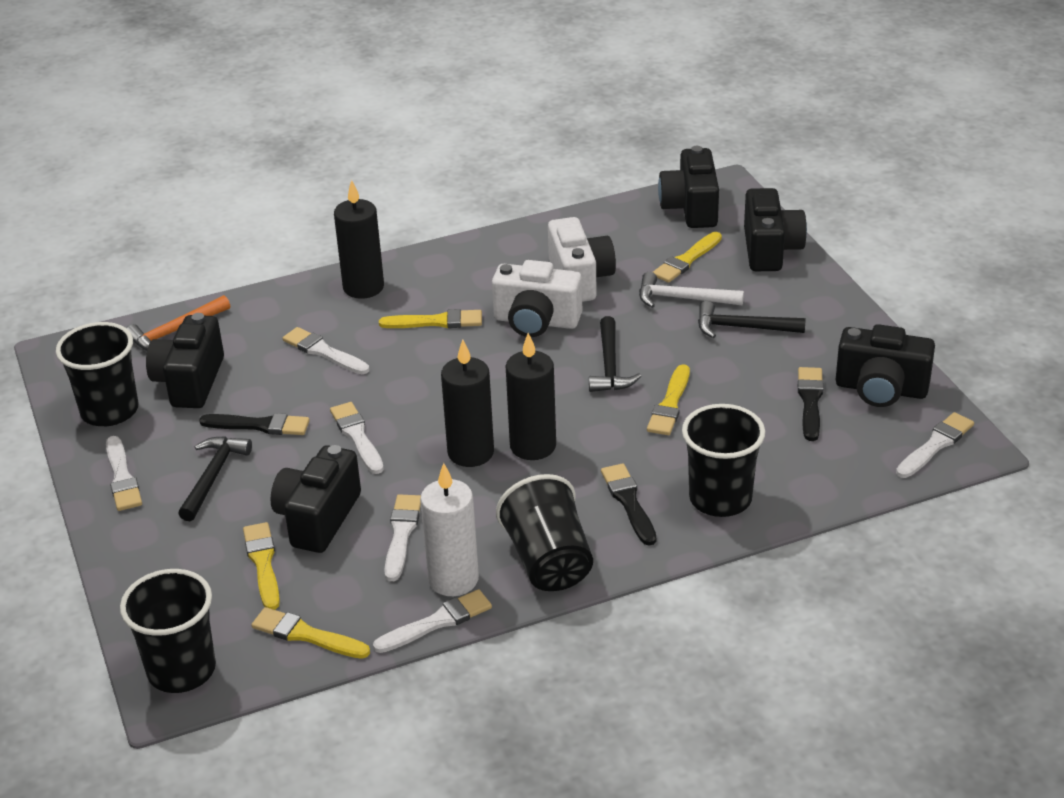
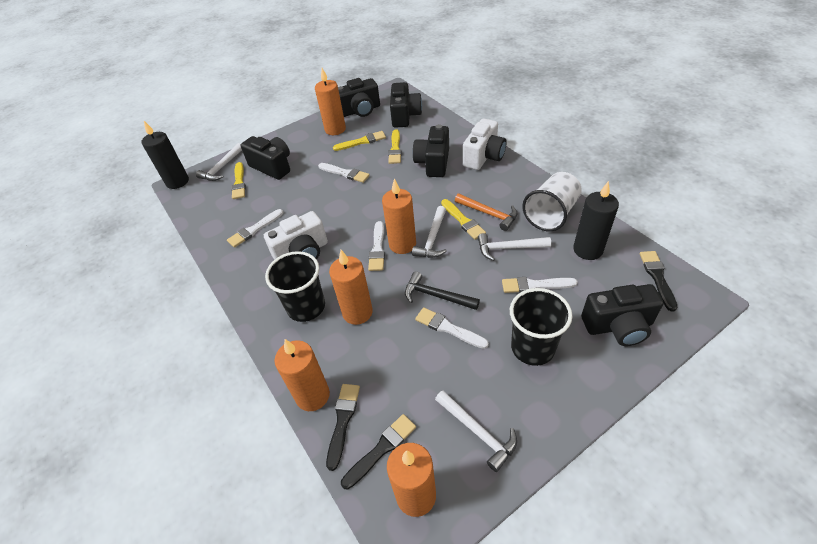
black candle: 3 -> 2
black cup: 4 -> 2
black hammer: 3 -> 1
orange candle: 0 -> 5
white brush: 6 -> 5
white candle: 1 -> 0
white cup: 0 -> 1
white hammer: 1 -> 4
yellow brush: 5 -> 4

